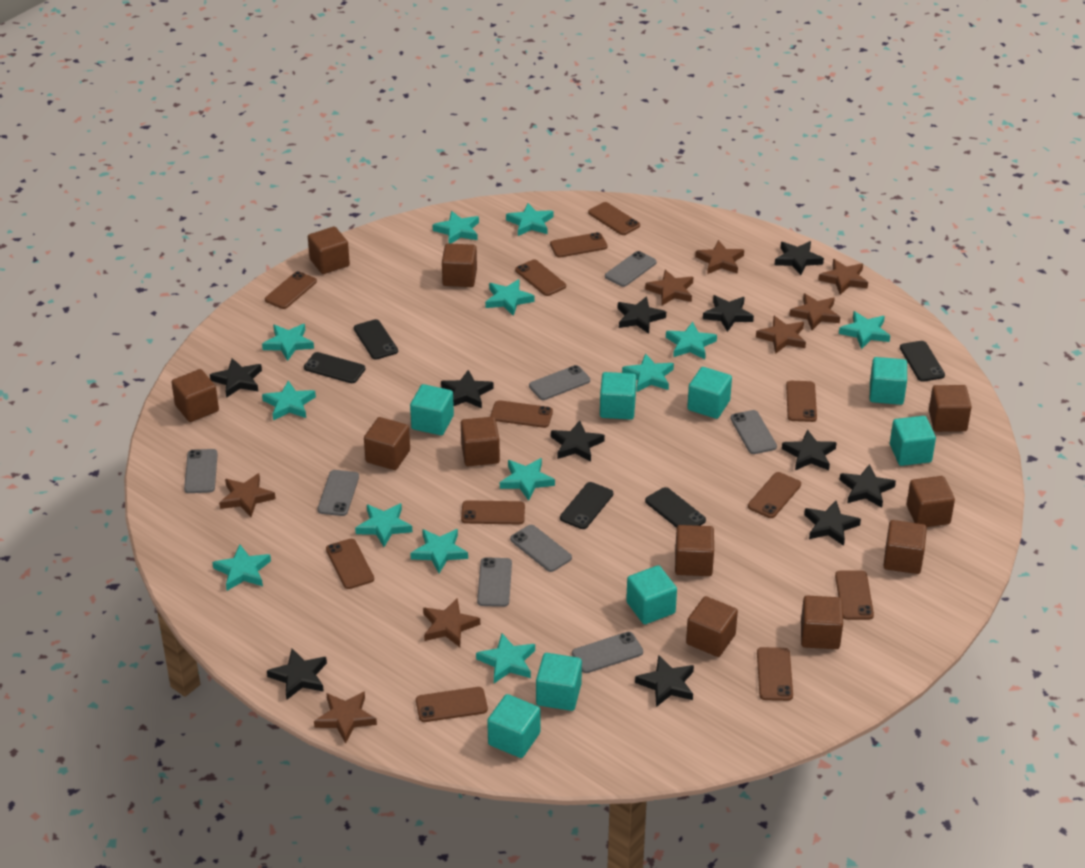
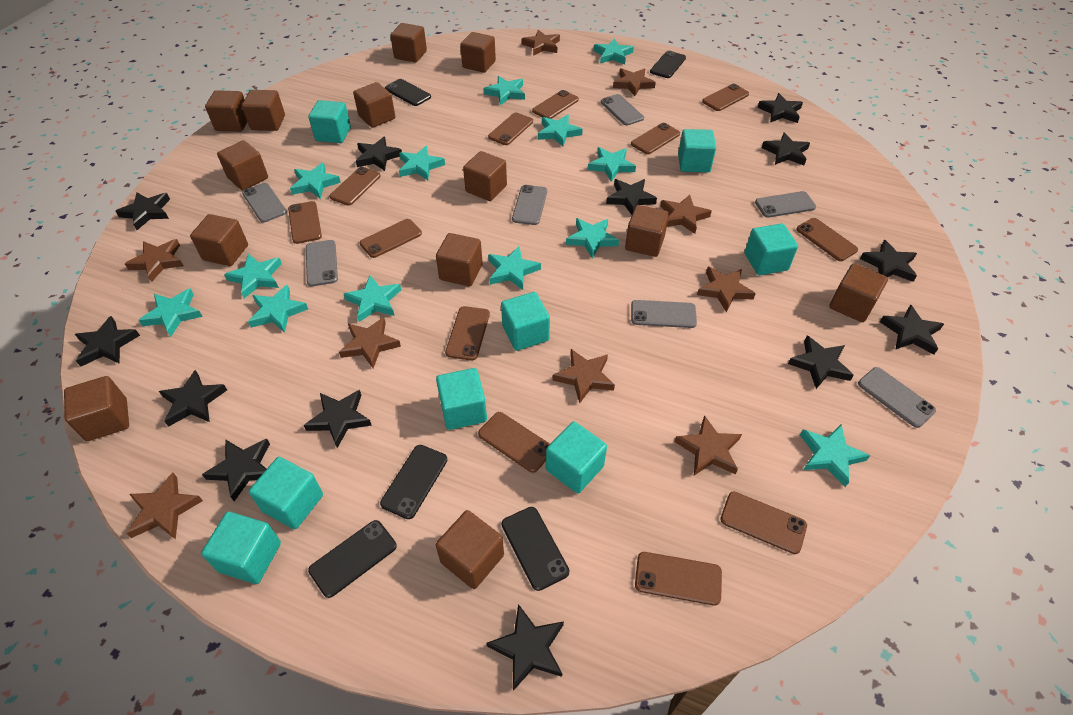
black star: 11 -> 13
brown cube: 11 -> 13
brown star: 8 -> 9
grey phone: 8 -> 7

